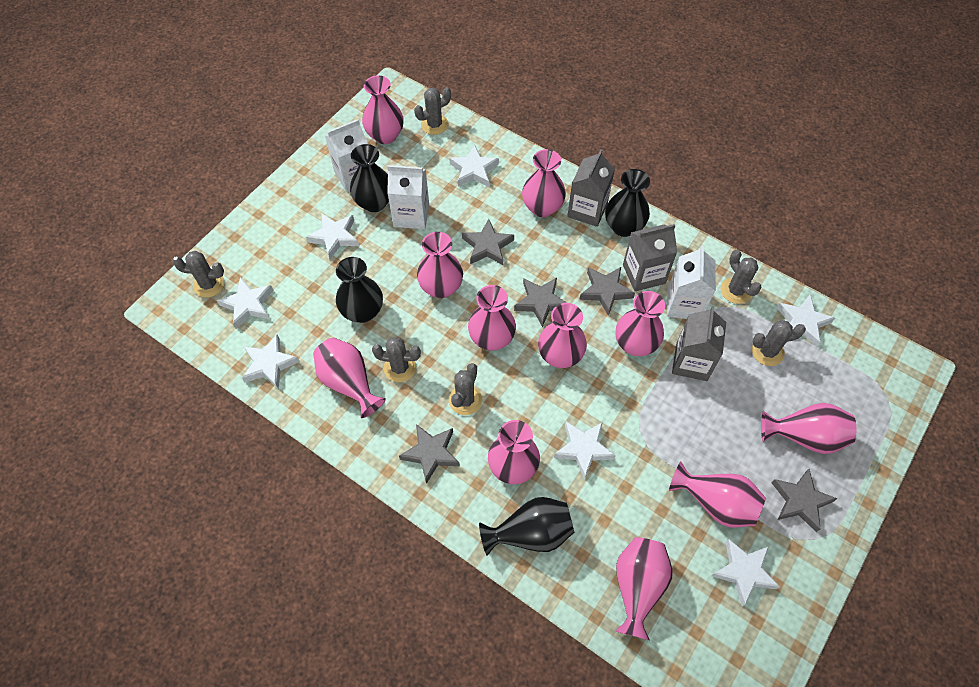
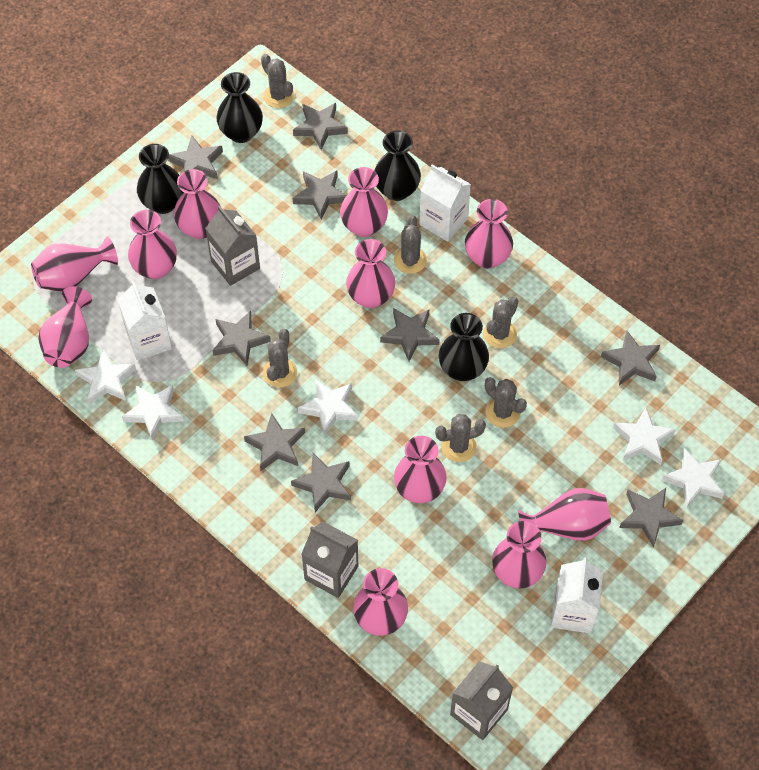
grey star: 5 -> 9
white star: 7 -> 5

